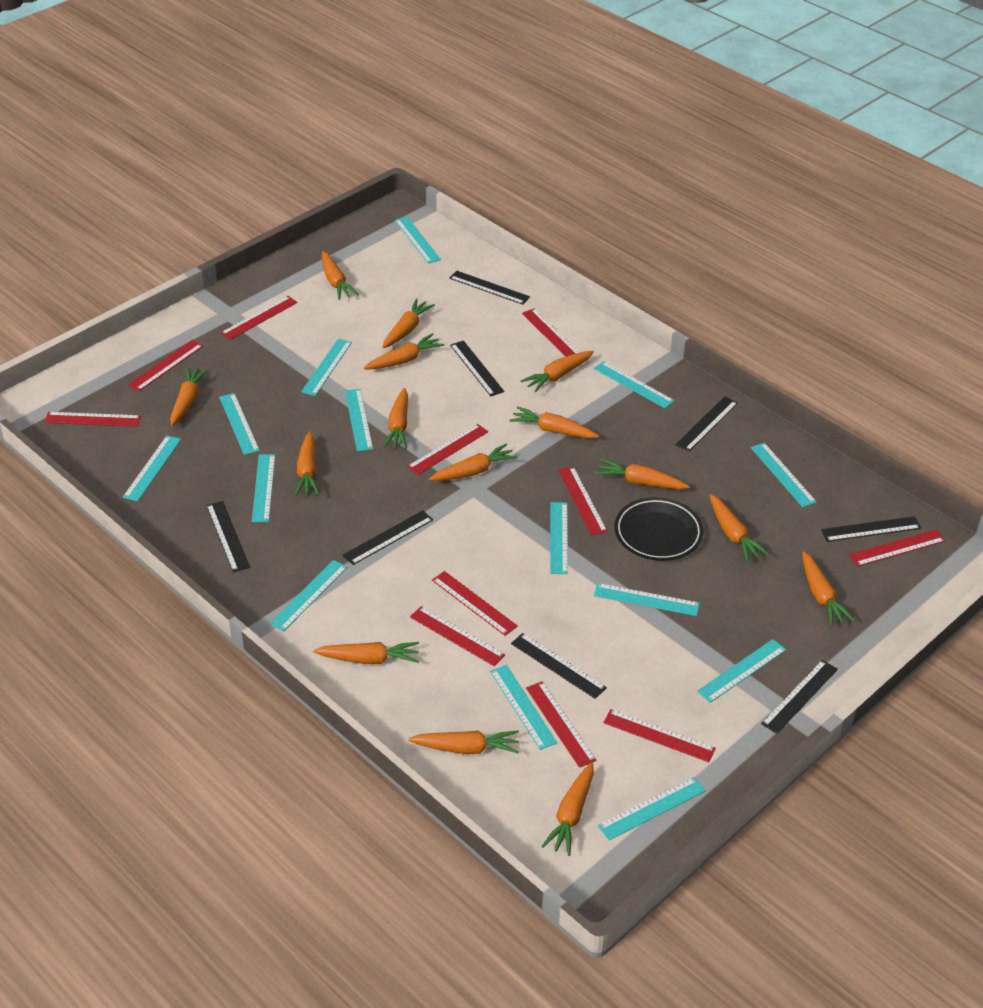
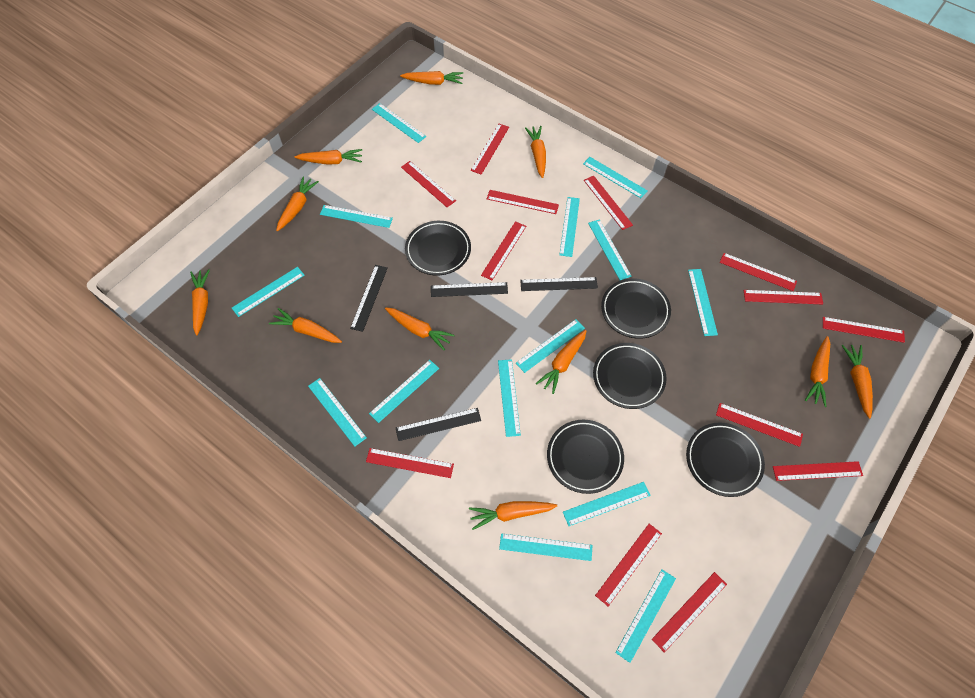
black plate: 1 -> 5
black ruler: 8 -> 4
orange carrot: 15 -> 11
red ruler: 11 -> 13

